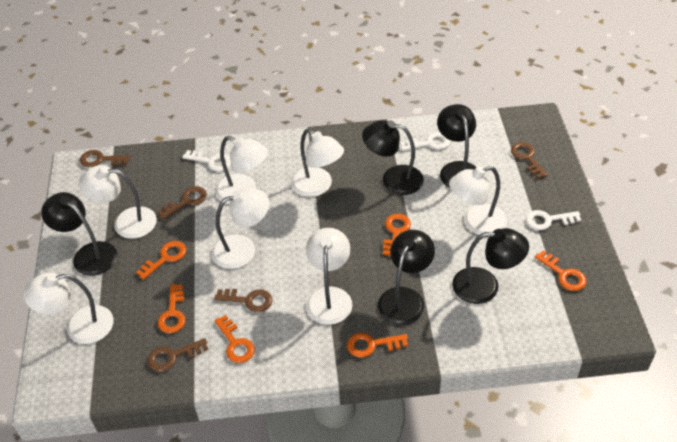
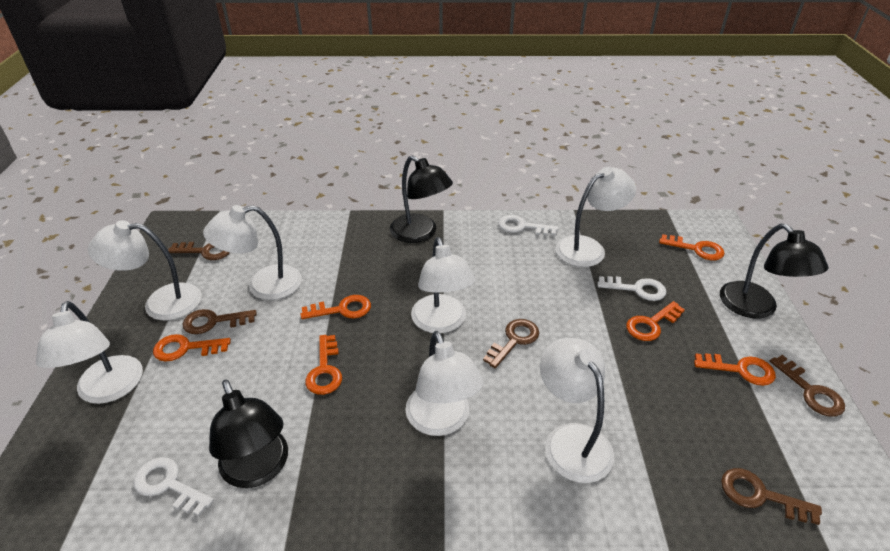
black lamp: 5 -> 3

